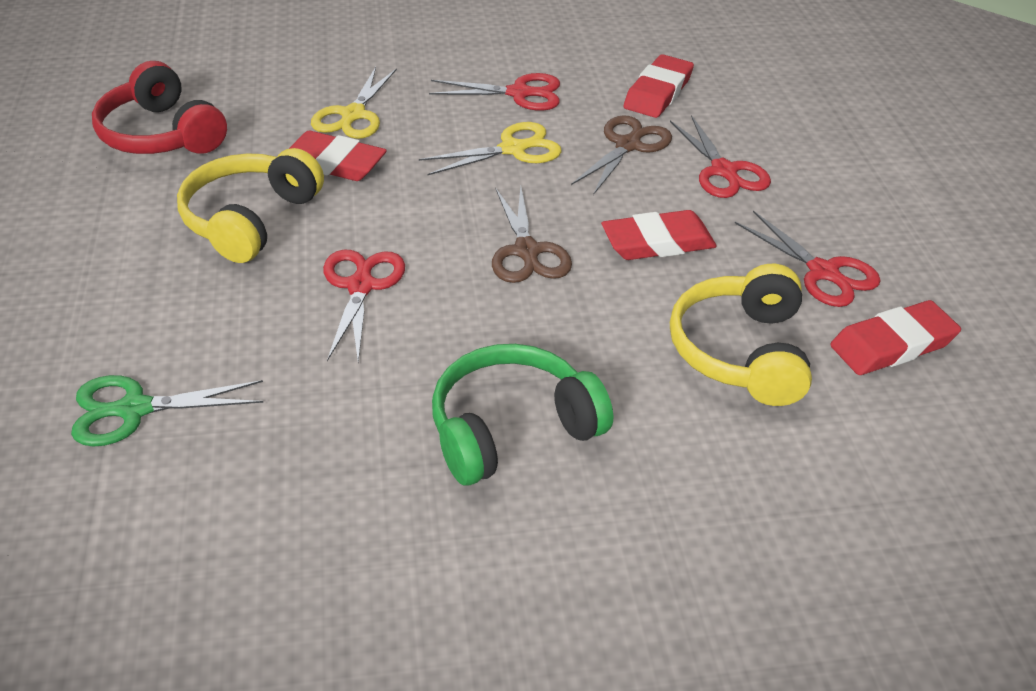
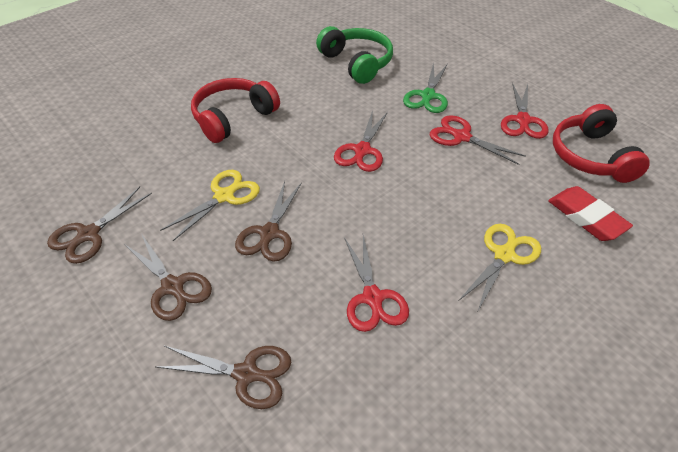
brown scissors: 2 -> 4
red eraser: 4 -> 1
red headphones: 1 -> 2
yellow headphones: 2 -> 0

